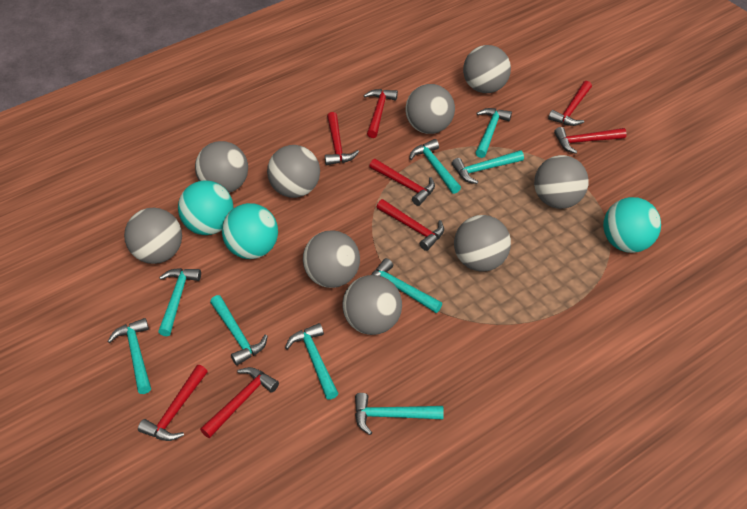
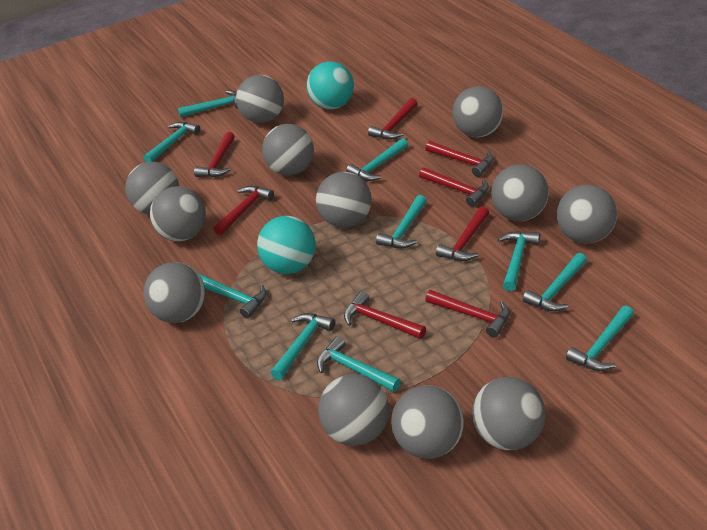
grey ball: 9 -> 12
turquoise ball: 3 -> 2
turquoise hammer: 9 -> 10

